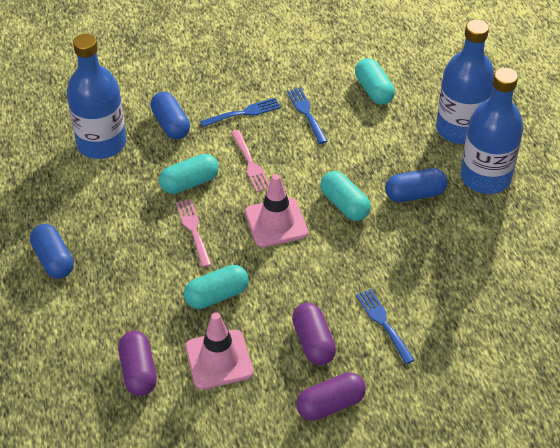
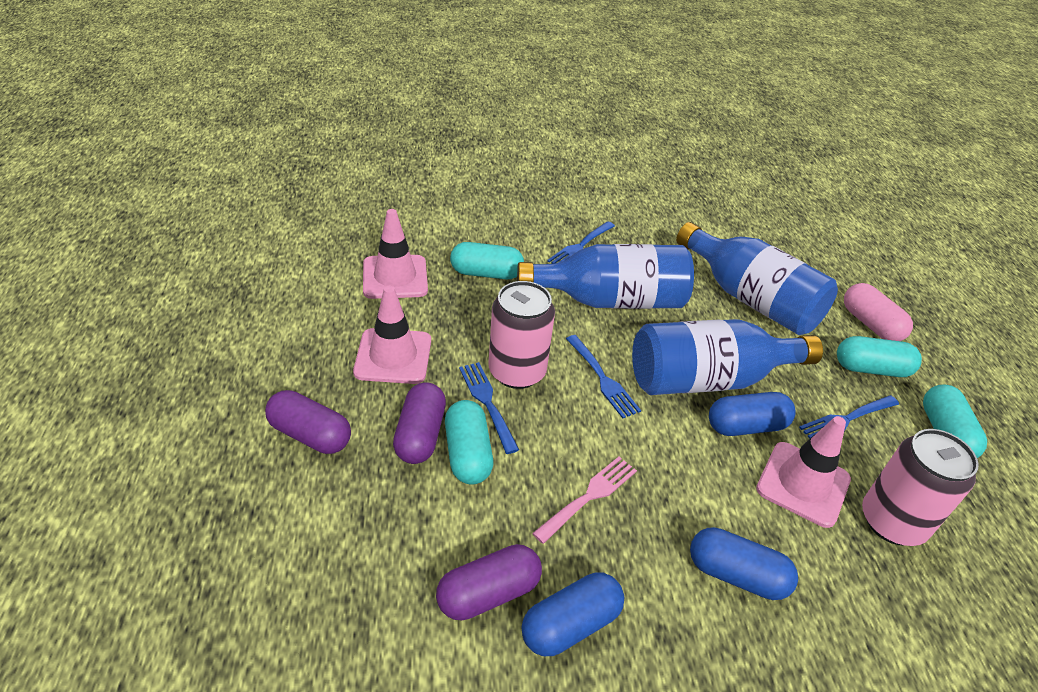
blue fork: 3 -> 4
pink can: 0 -> 2
pink capsule: 0 -> 1
pink fork: 2 -> 1
pink traffic cone: 2 -> 3

